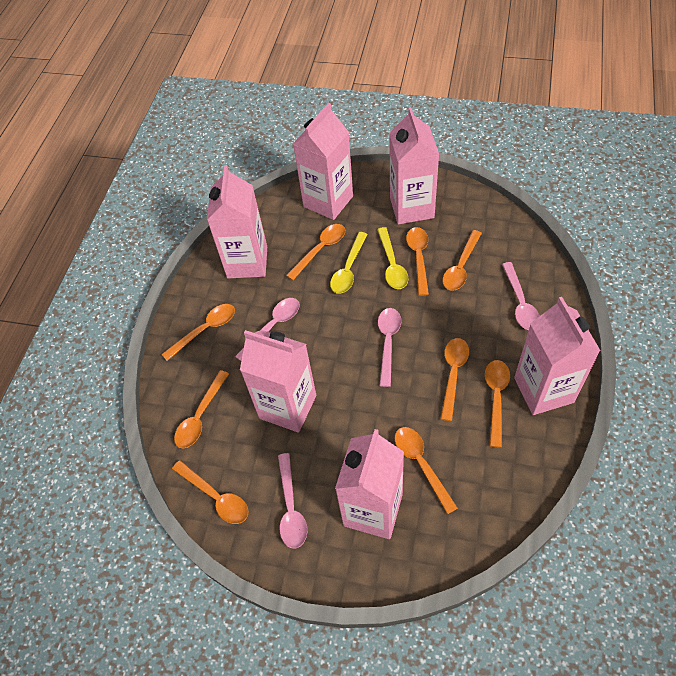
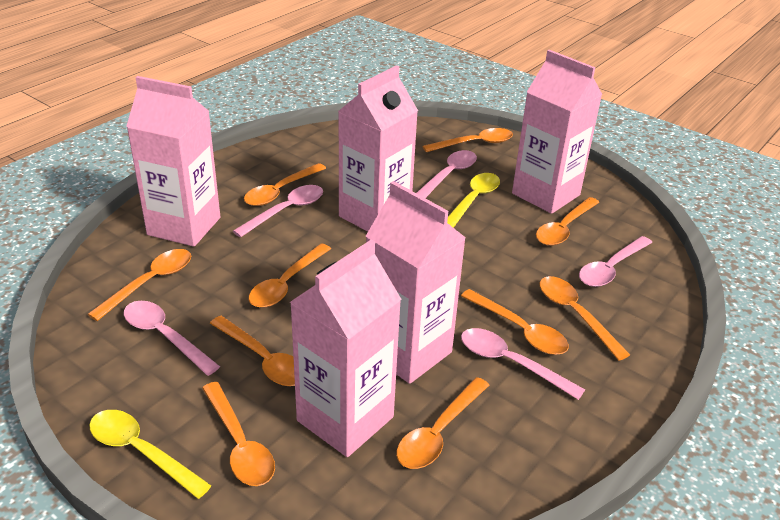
orange spoon: 9 -> 10
pink carton: 6 -> 5
pink spoon: 4 -> 5

